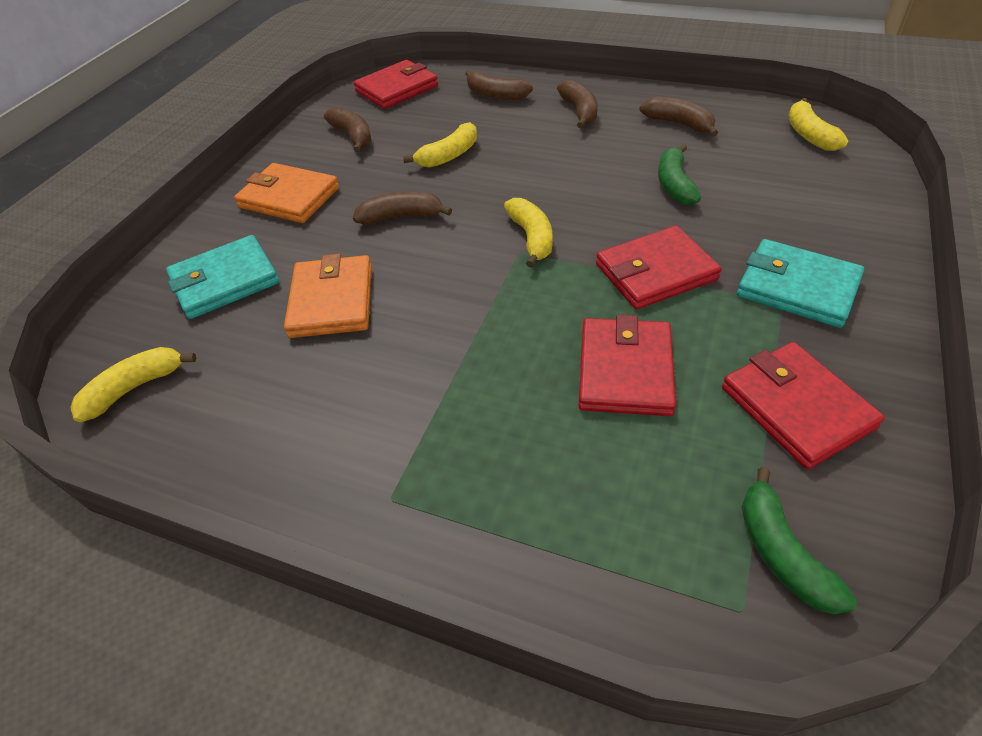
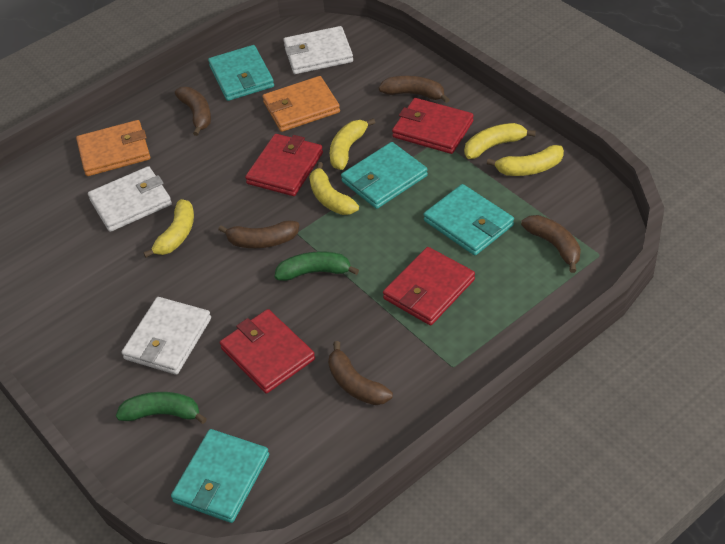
turquoise wallet: 2 -> 4
white wallet: 0 -> 3
yellow banana: 4 -> 5

